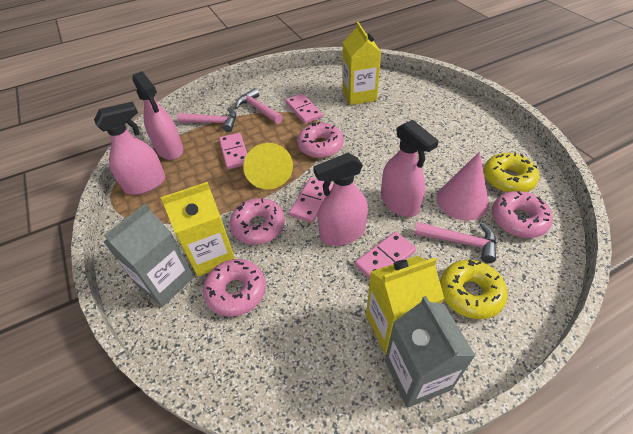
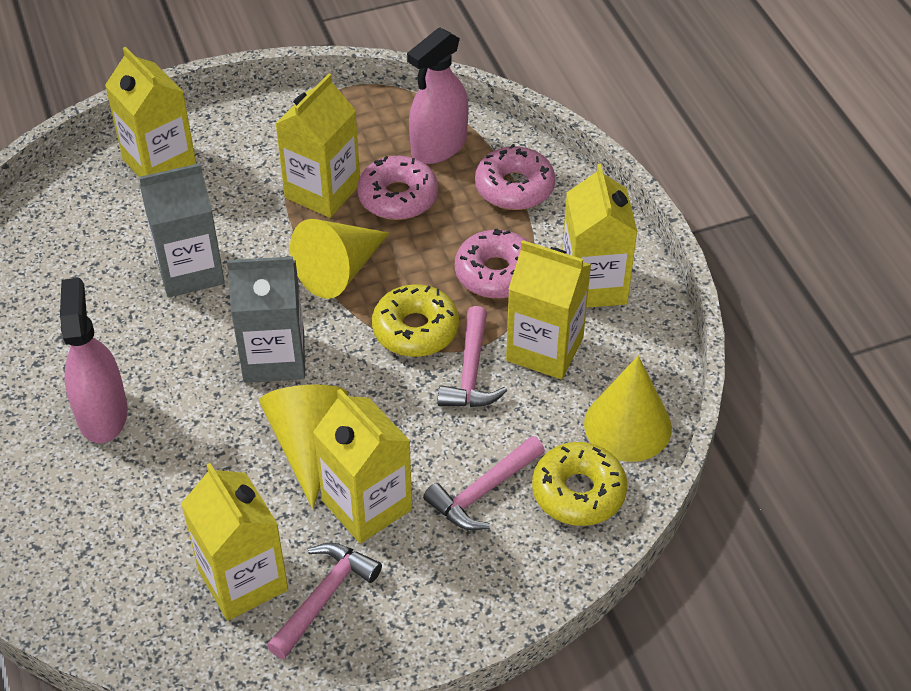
pink cone: 1 -> 0
pink domino: 4 -> 0
pink donut: 4 -> 3
pink spray bottle: 4 -> 2
yellow carton: 3 -> 6
yellow cone: 1 -> 3

